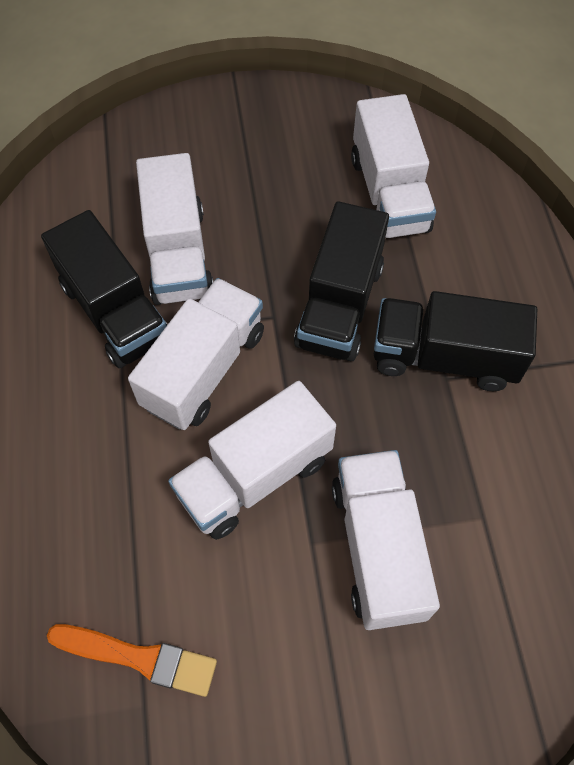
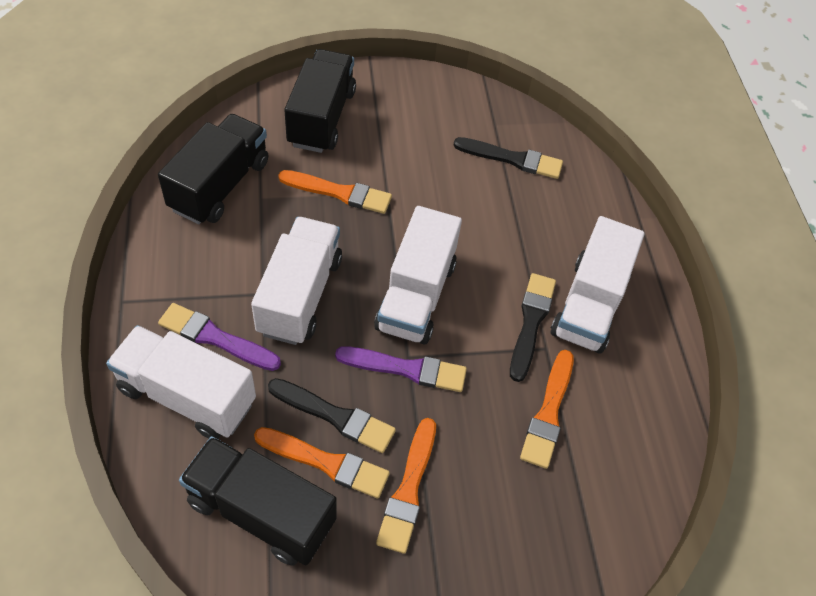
black brush: 0 -> 3
orange brush: 1 -> 4
purple brush: 0 -> 2
white truck: 5 -> 4

